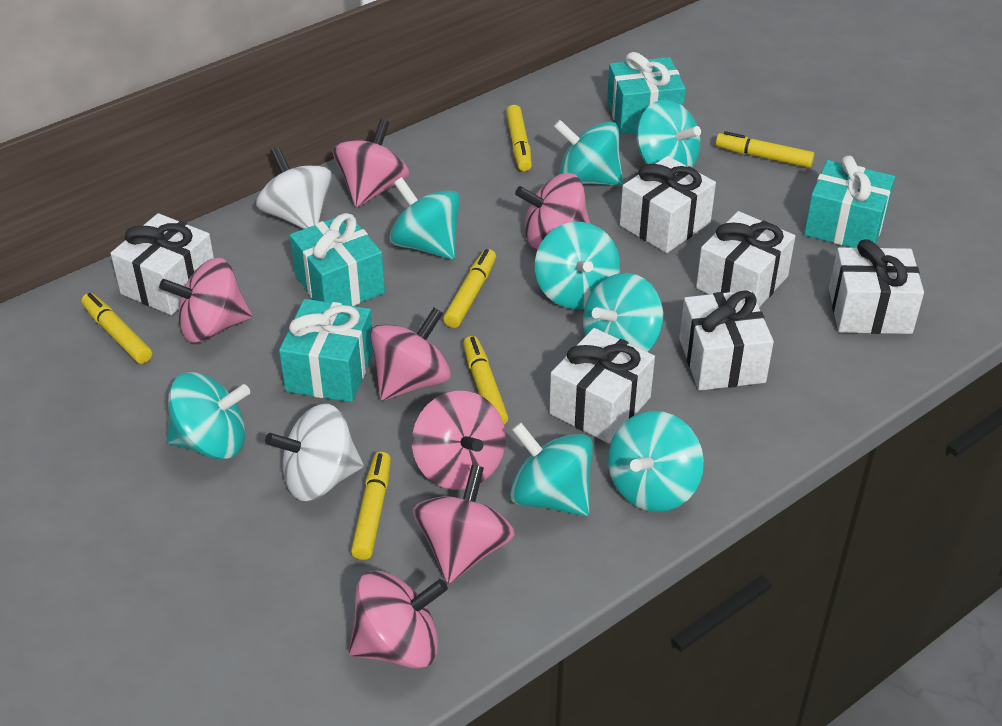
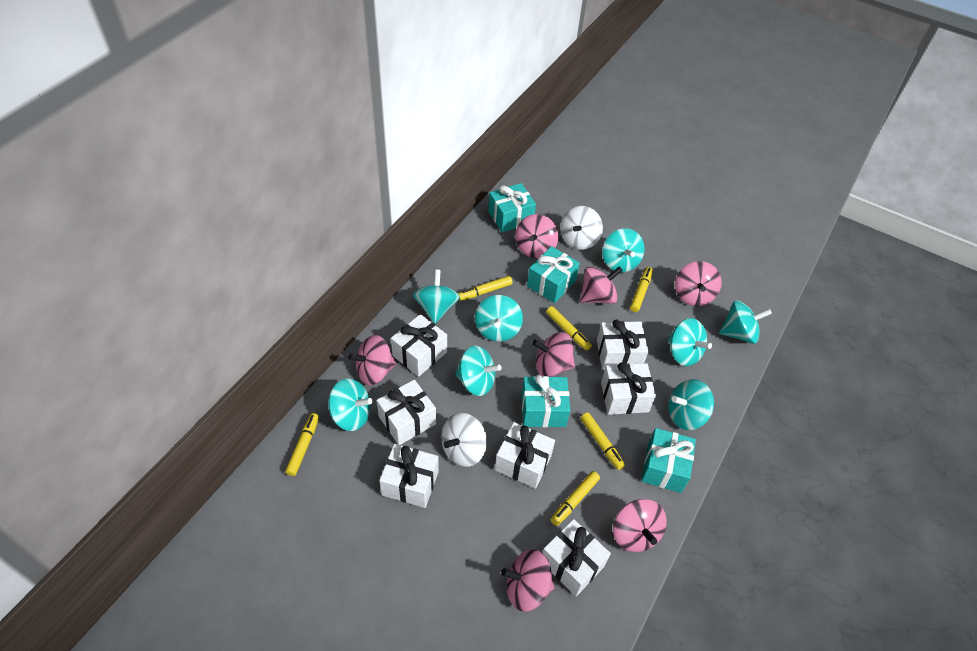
white gift: 6 -> 7

